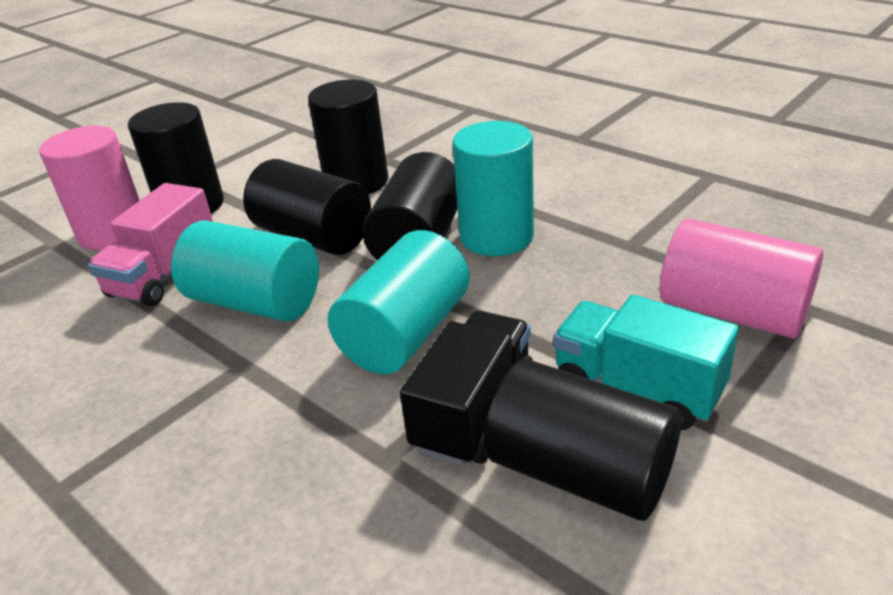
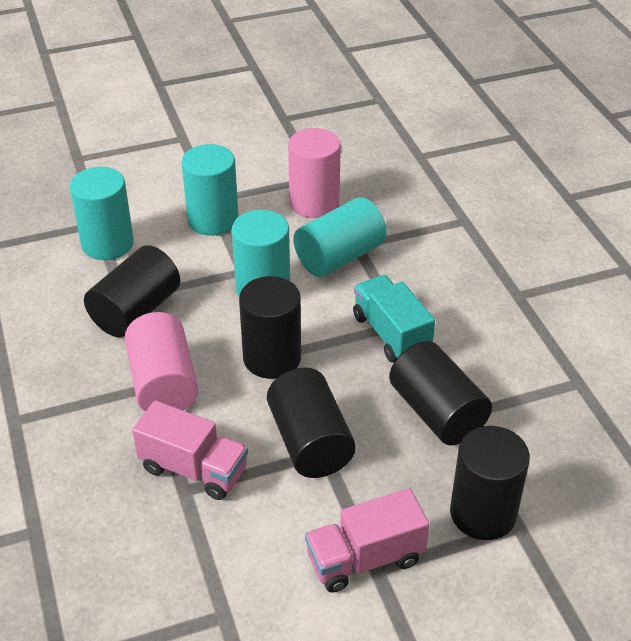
black truck: 1 -> 0
pink truck: 1 -> 2
turquoise cylinder: 3 -> 4

